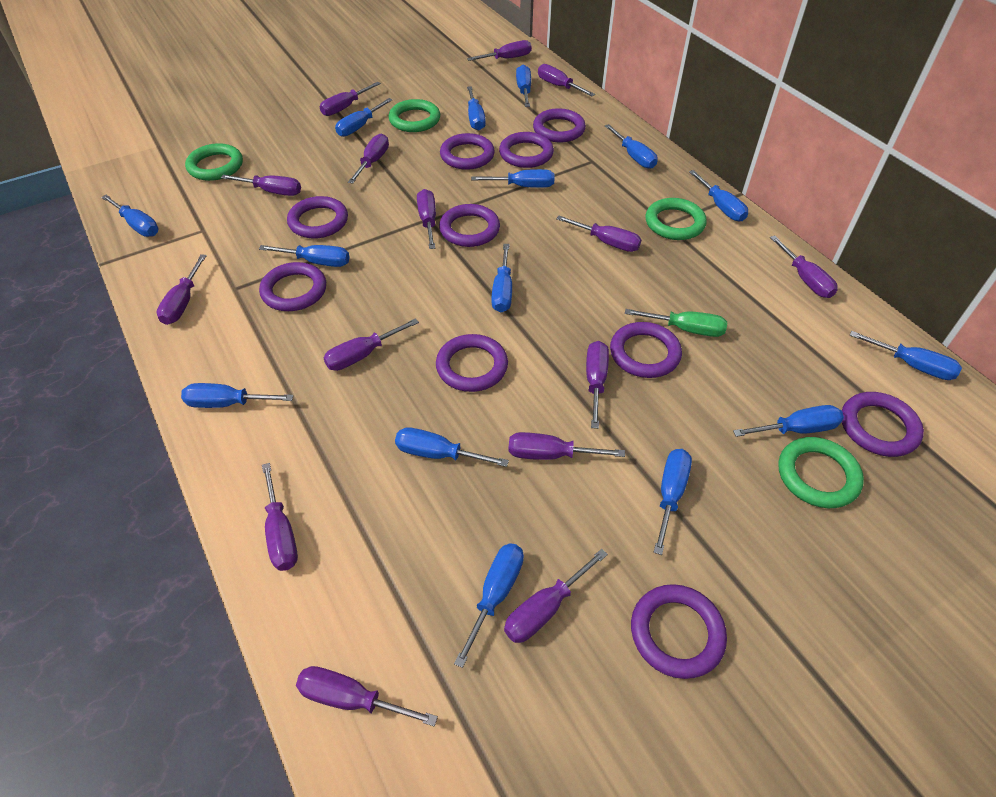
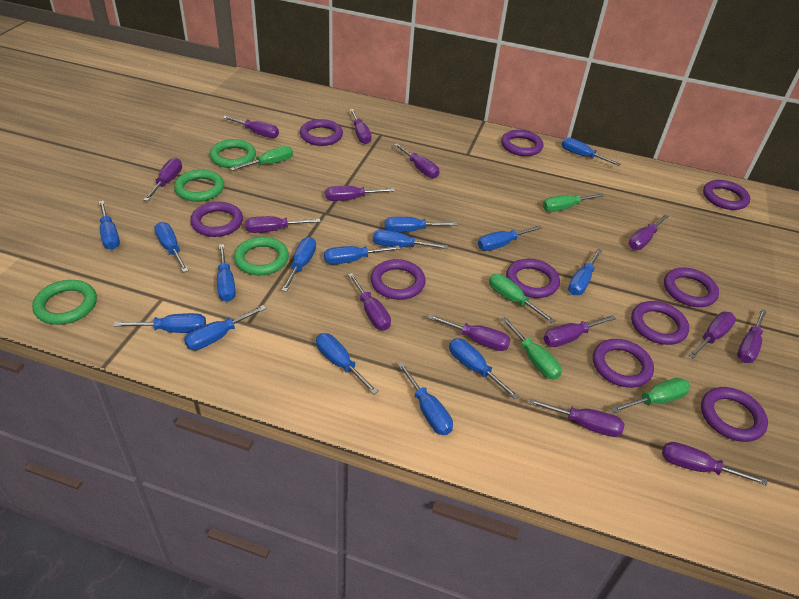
green screwdriver: 1 -> 5
purple screwdriver: 15 -> 14

